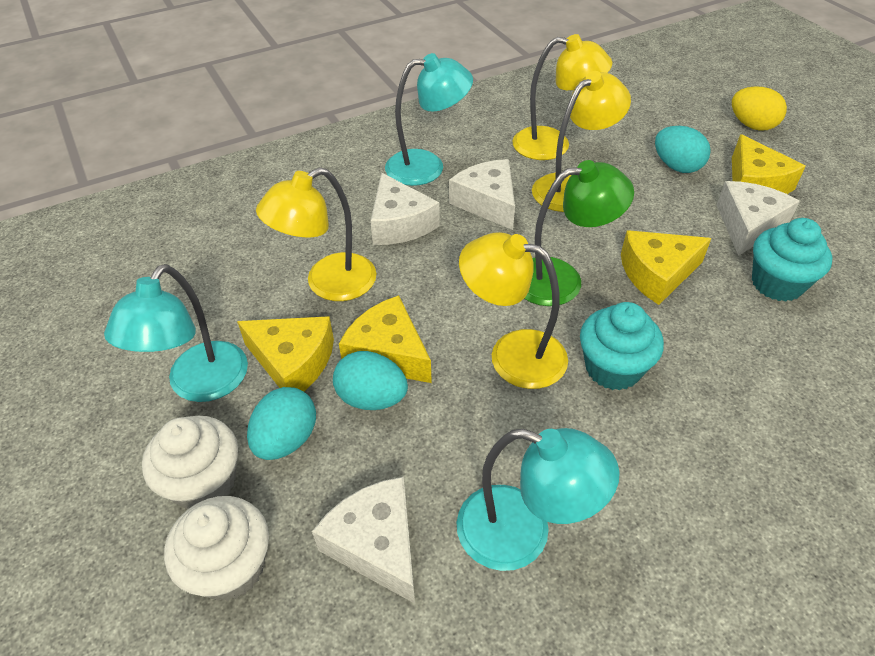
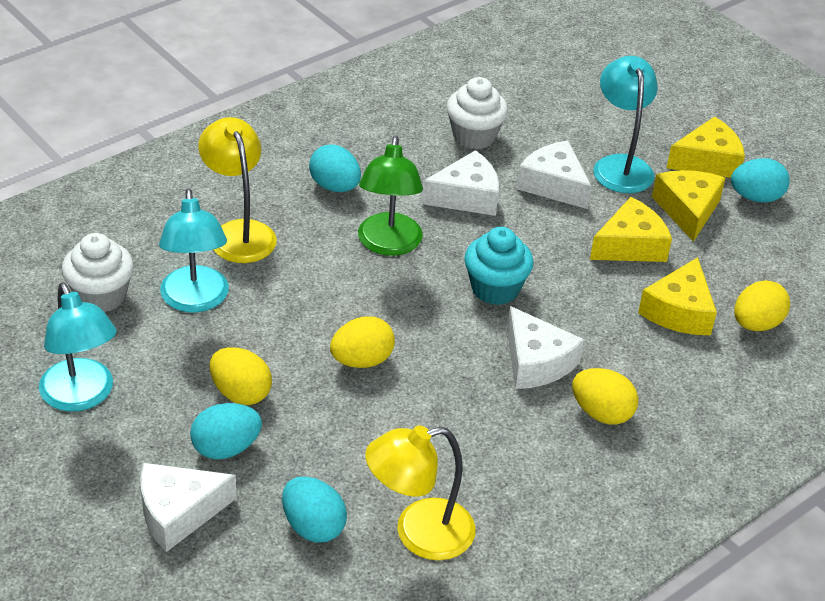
turquoise cupcake: 2 -> 1
turquoise egg: 3 -> 4
yellow egg: 1 -> 4
yellow lamp: 4 -> 2

